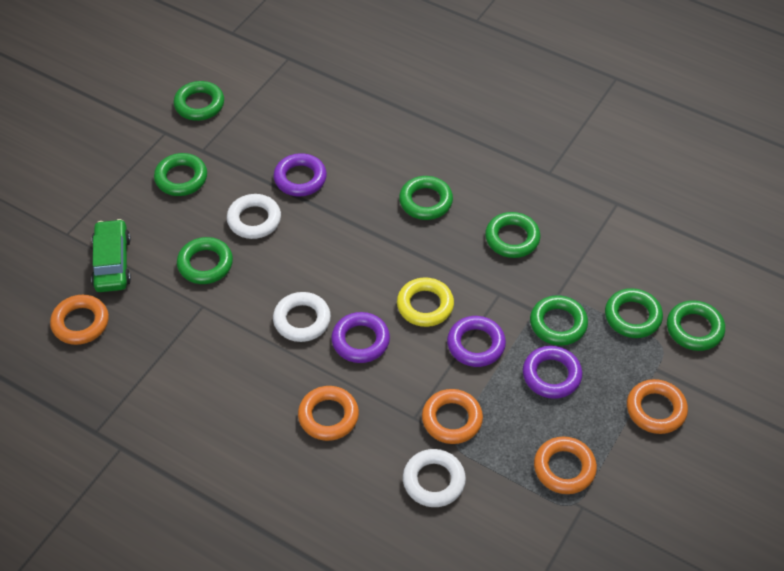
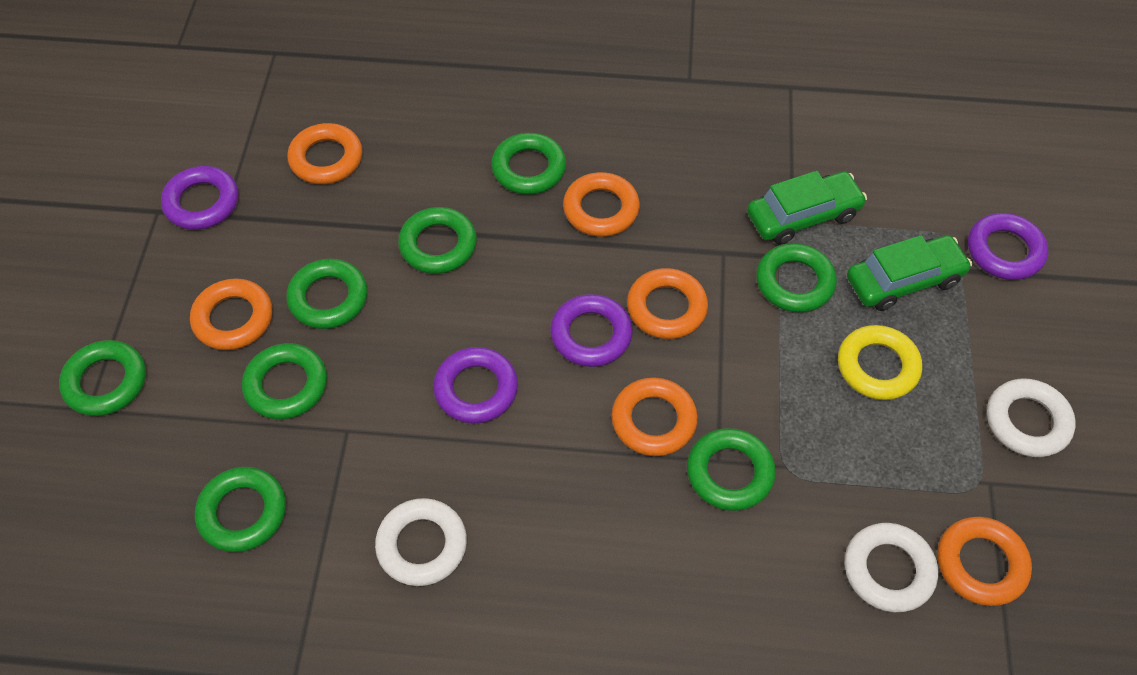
green car: 1 -> 2
orange ring: 5 -> 6

